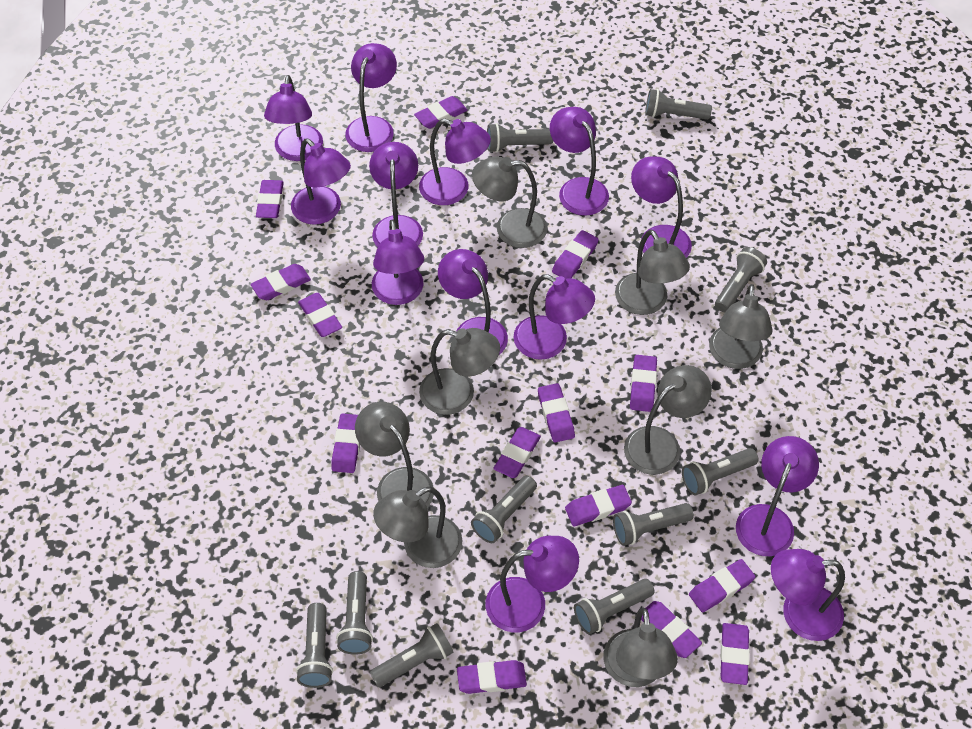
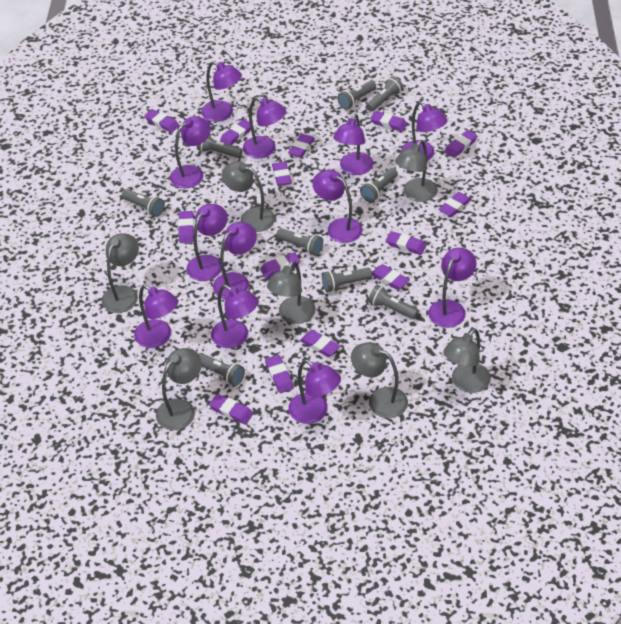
grey flashlight: 10 -> 9
grey lamp: 8 -> 7
purple lamp: 13 -> 12

